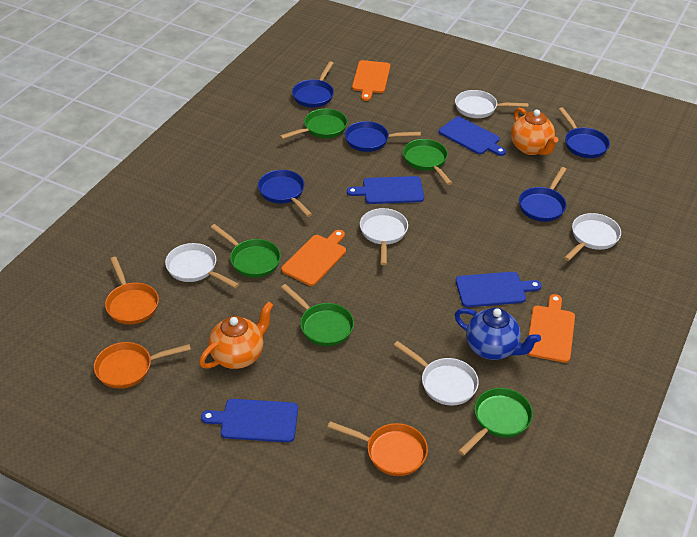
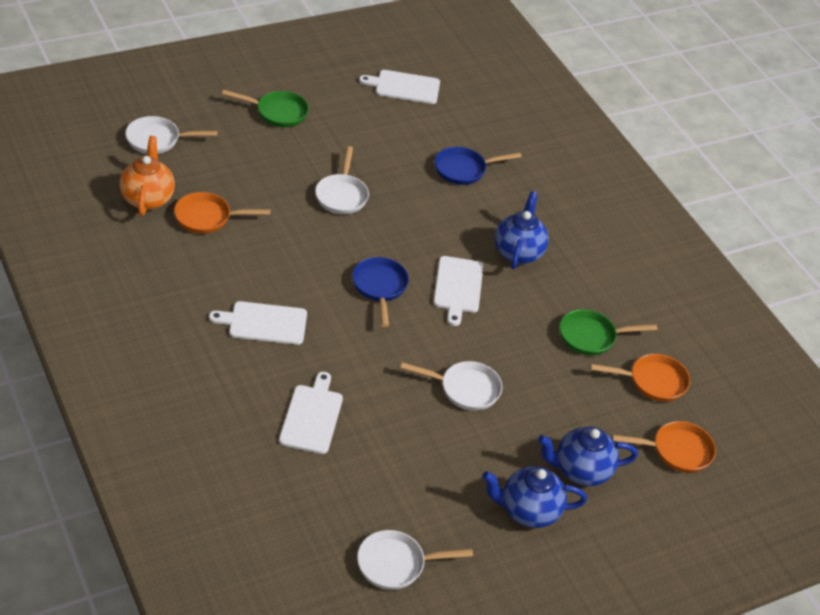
blue cutting board: 4 -> 0
blue pan: 5 -> 2
blue teapot: 1 -> 3
green pan: 5 -> 2
orange cutting board: 3 -> 0
orange teapot: 2 -> 1
white cutting board: 0 -> 4
white pan: 5 -> 4

